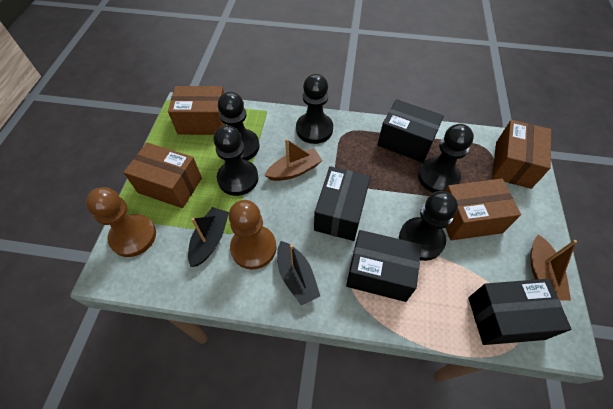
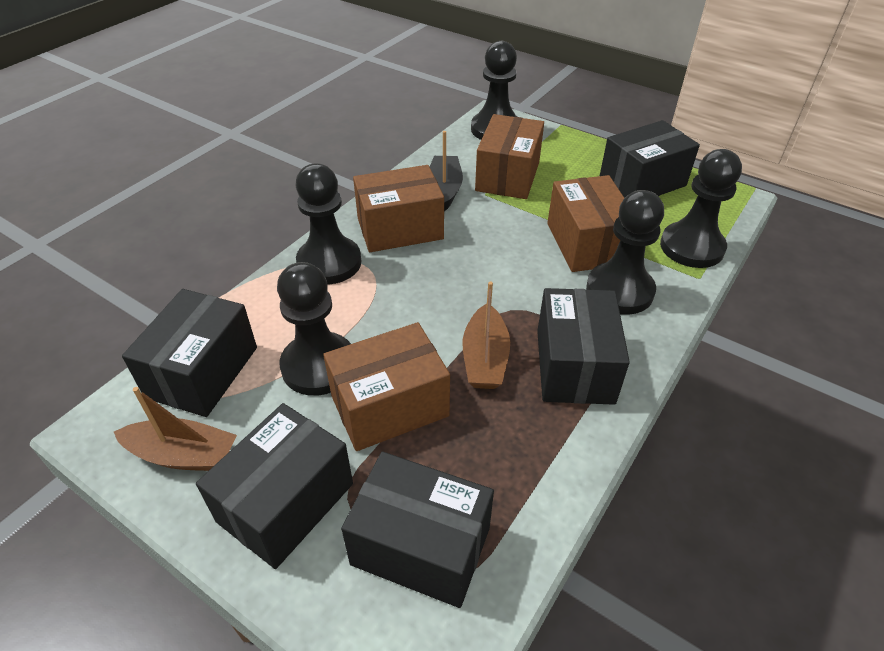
black boat: 2 -> 1
black box: 4 -> 5
brown pawn: 2 -> 0

